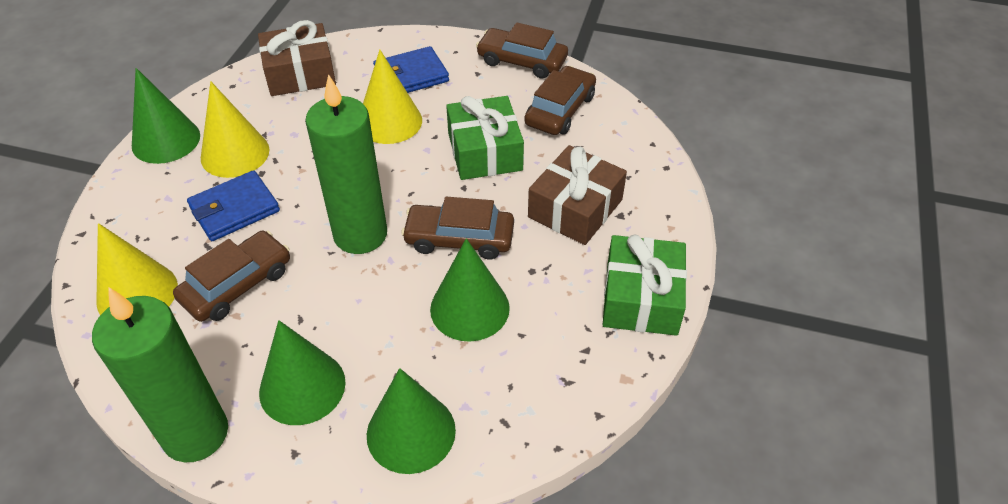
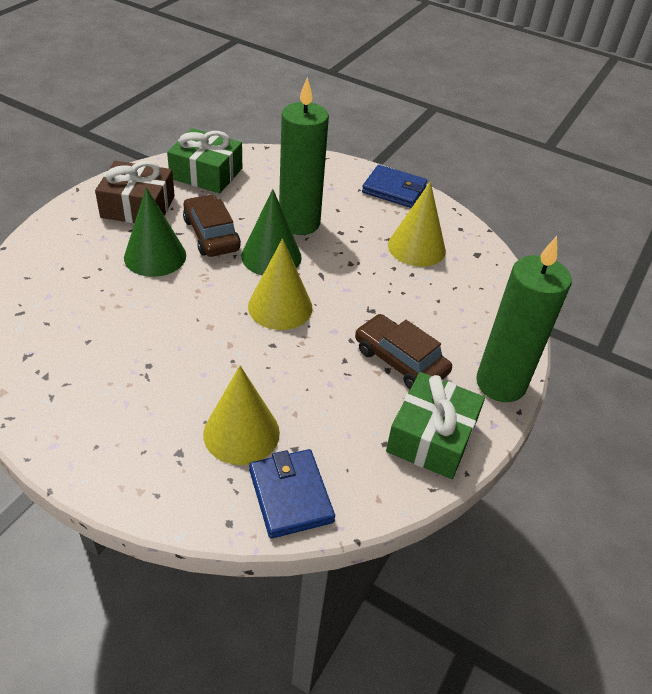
brown car: 4 -> 2
brown gift: 2 -> 1
green cone: 4 -> 2

